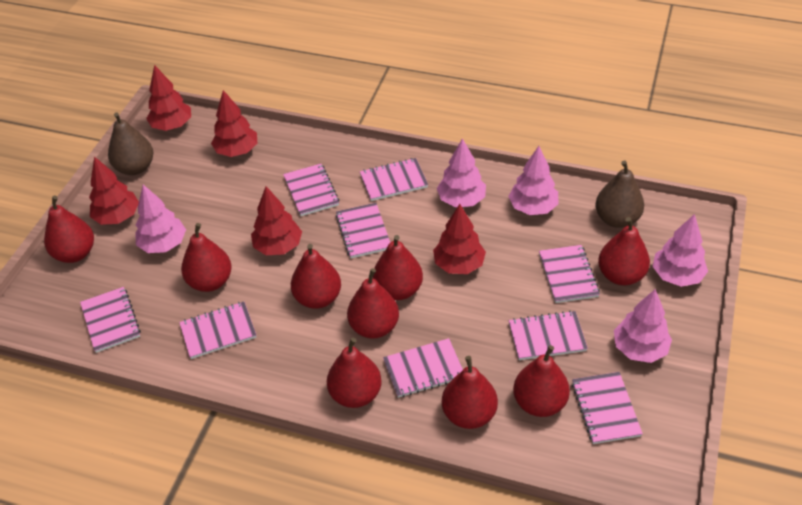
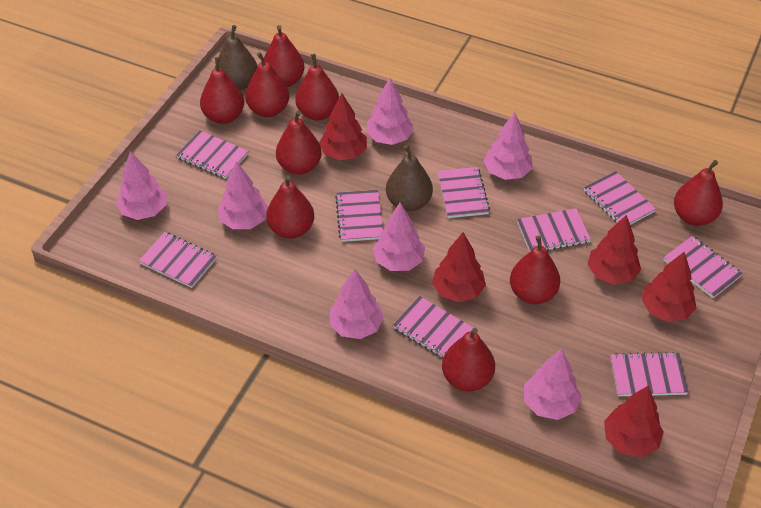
pink tree: 5 -> 7

